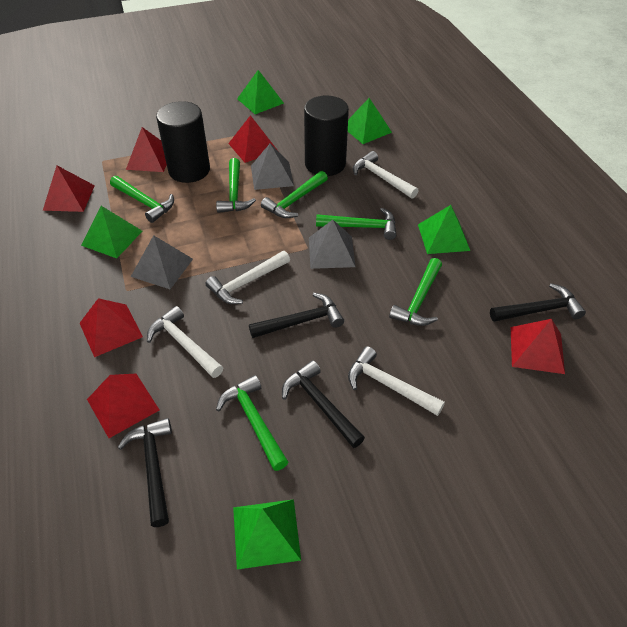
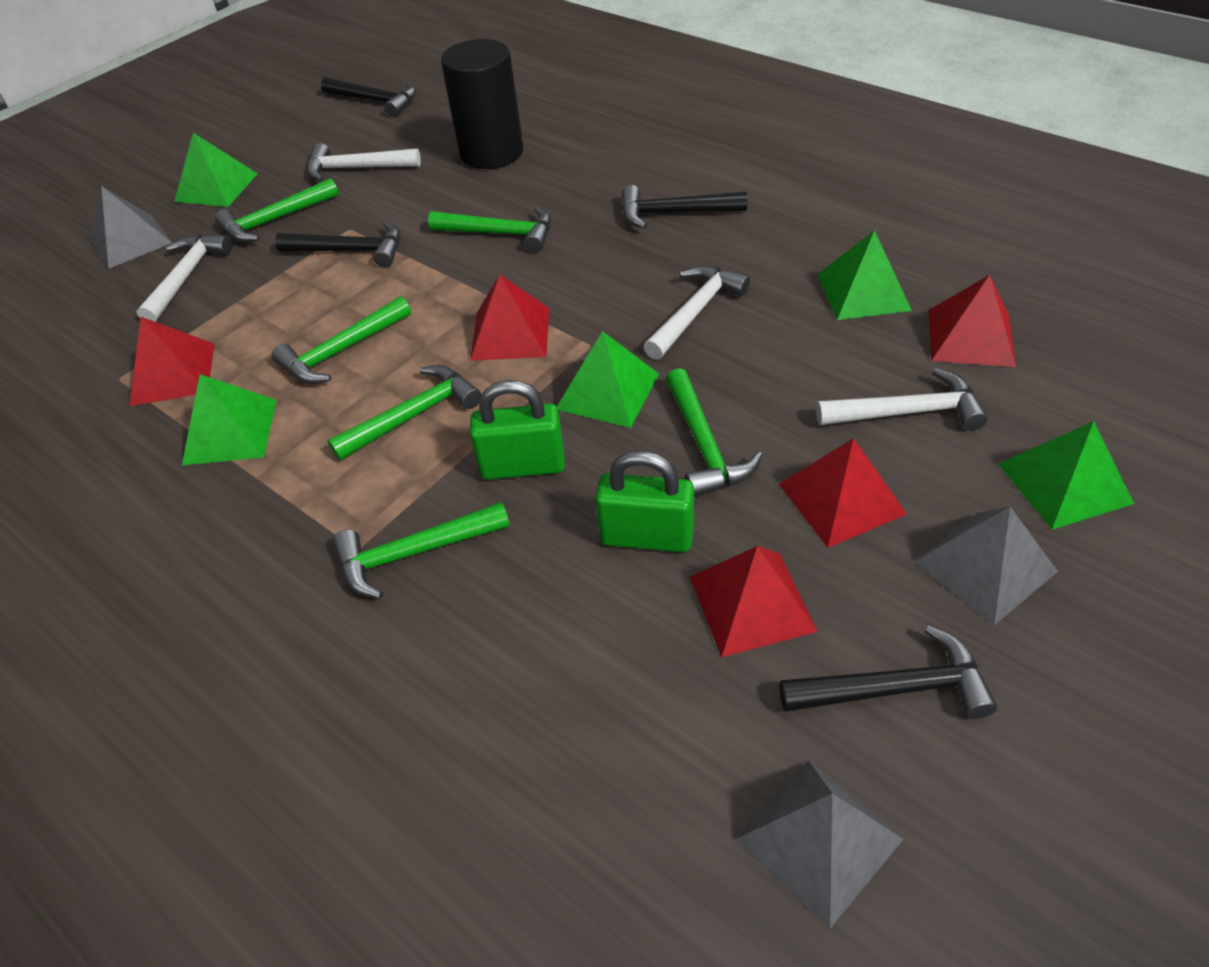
black cylinder: 2 -> 1
green padlock: 0 -> 2
red pyramid: 6 -> 5

